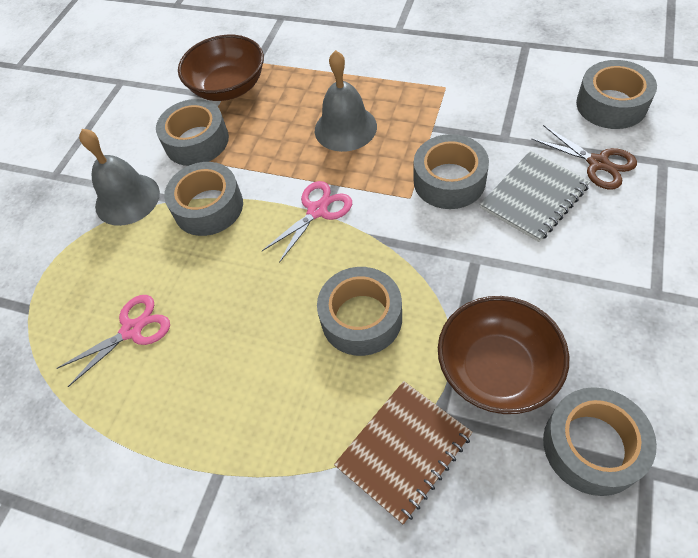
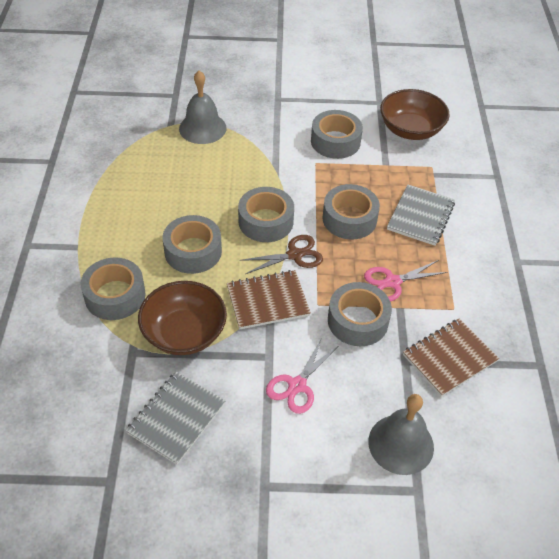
brown notebook: 1 -> 2
grey notebook: 1 -> 2

